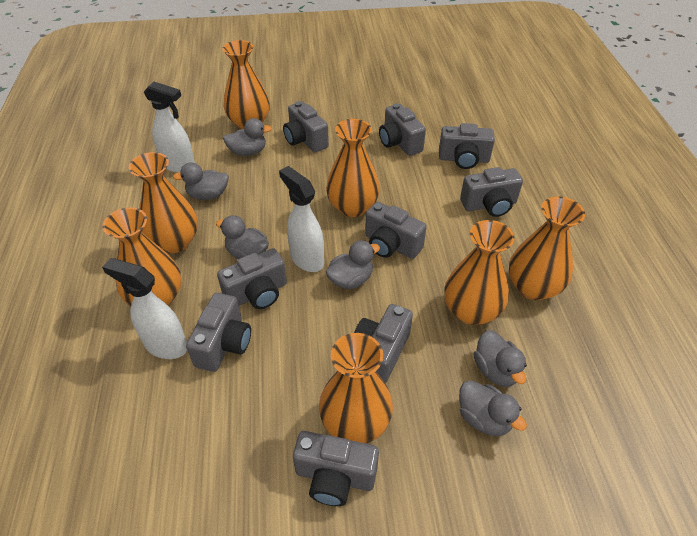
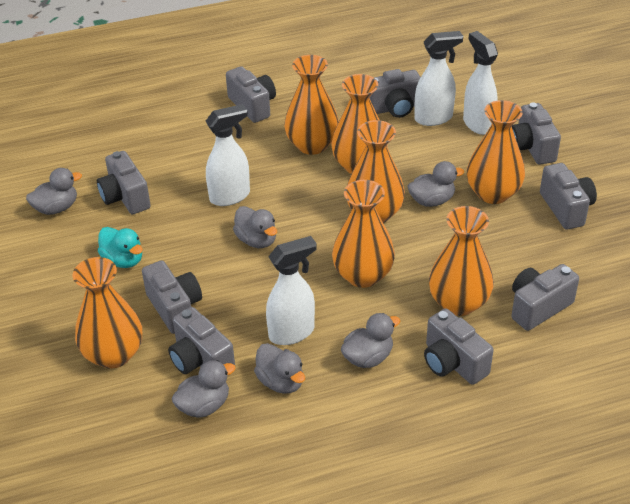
turquoise duck: 0 -> 1
white spray bottle: 3 -> 4

